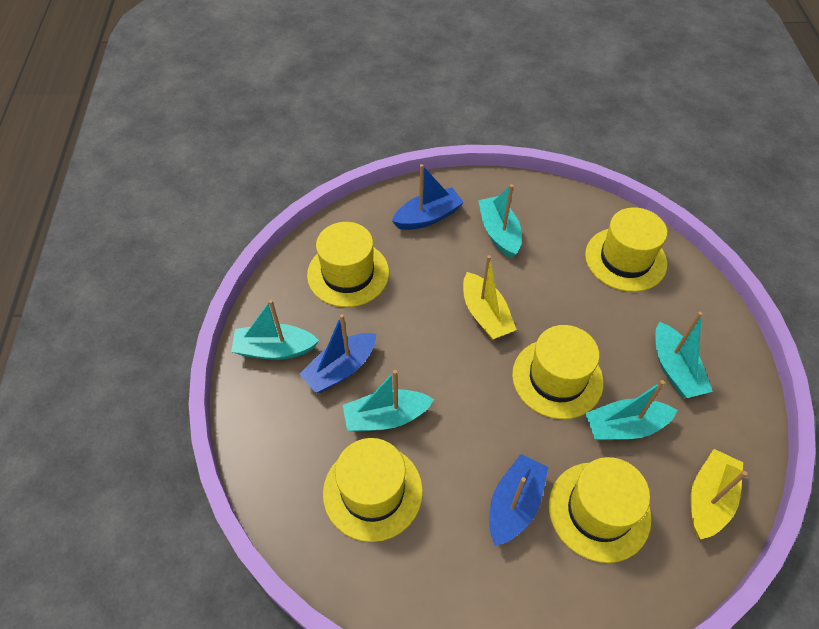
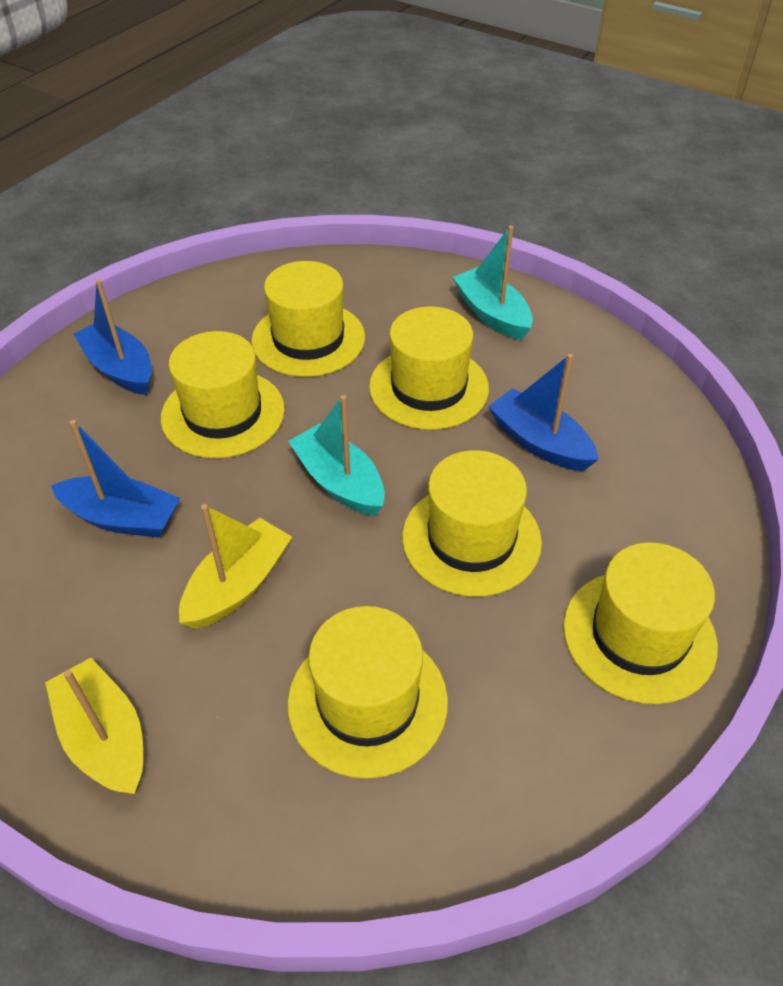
turquoise boat: 5 -> 2
yellow hat: 5 -> 6

